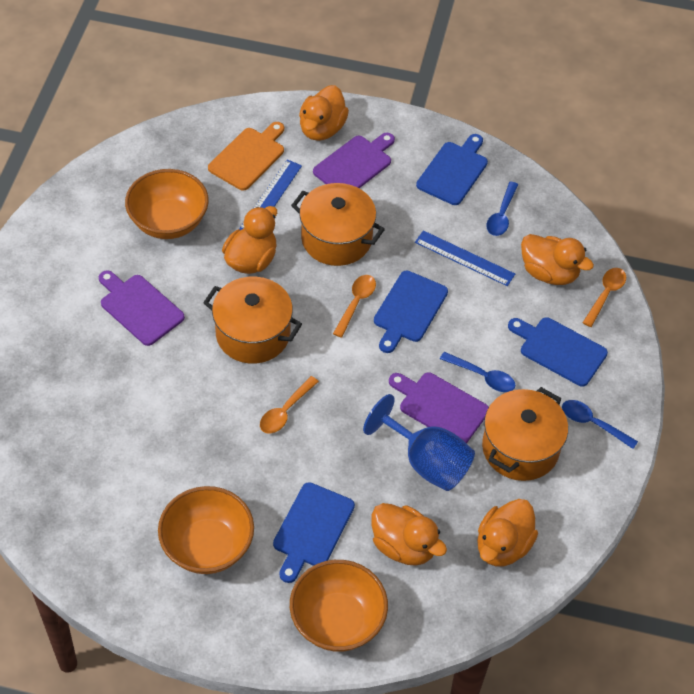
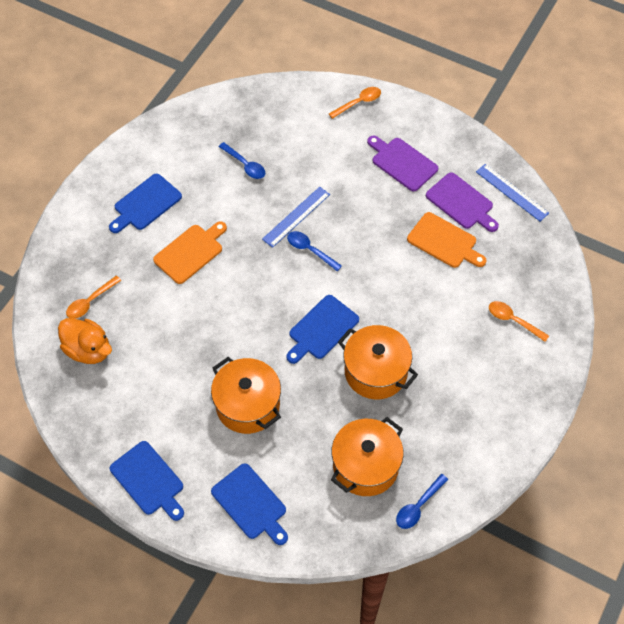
blue goblet: 1 -> 0
orange bowl: 3 -> 0
orange cutting board: 1 -> 2
orange duck: 5 -> 1
purple cutting board: 3 -> 2

